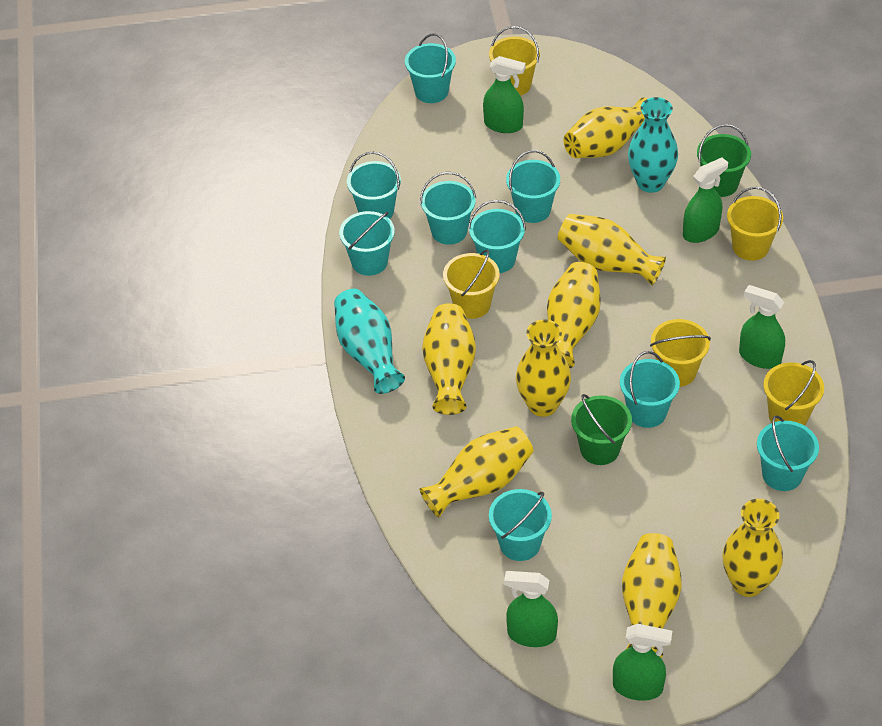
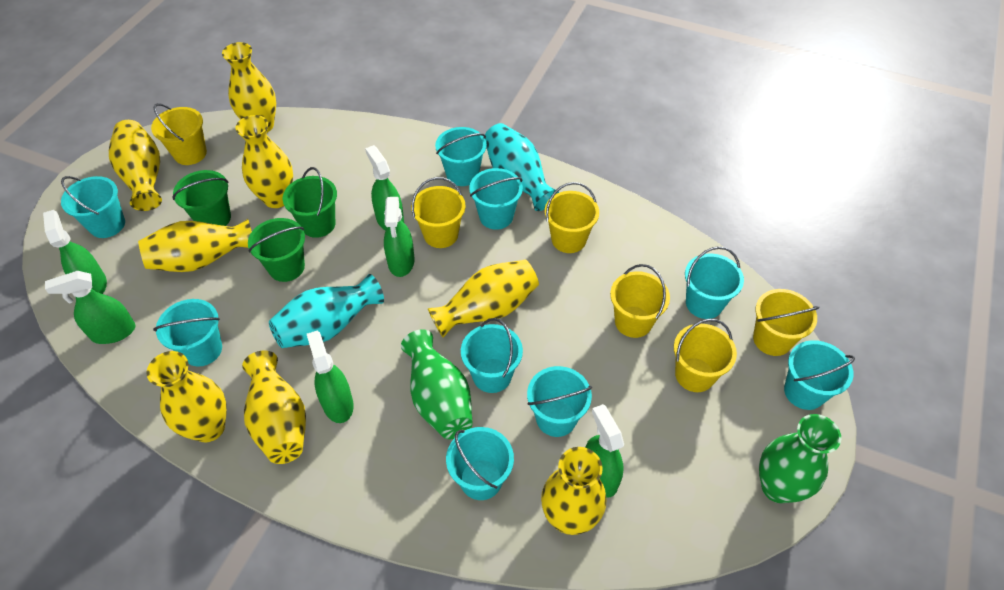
green bucket: 2 -> 3
green spray bottle: 5 -> 6
green vase: 0 -> 2
yellow bucket: 5 -> 6

